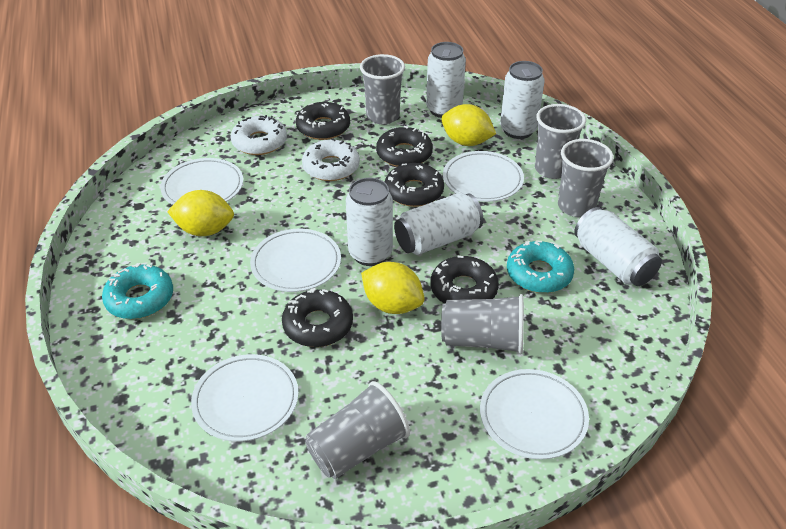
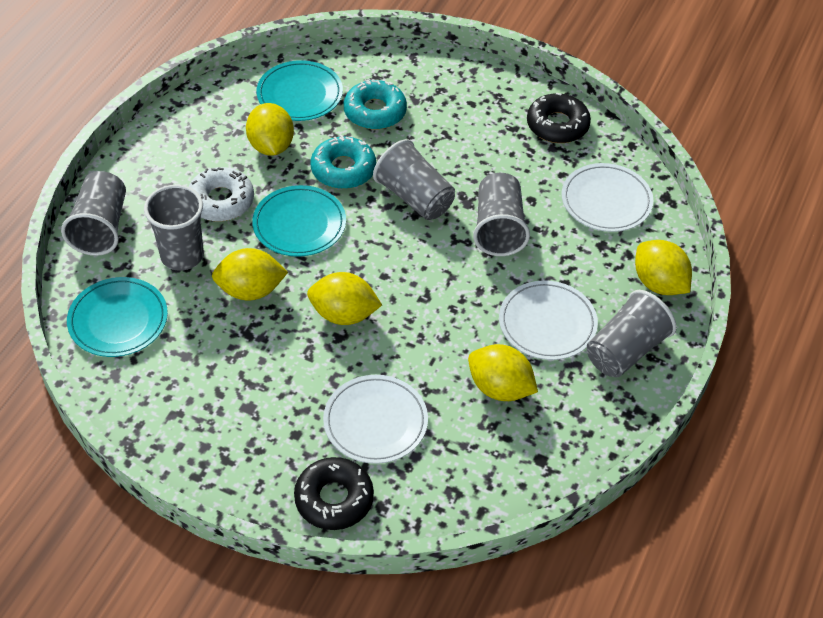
black donut: 5 -> 2
turquoise plate: 0 -> 3
white can: 5 -> 0
white donut: 2 -> 1
white plate: 5 -> 3
yellow lemon: 3 -> 5

